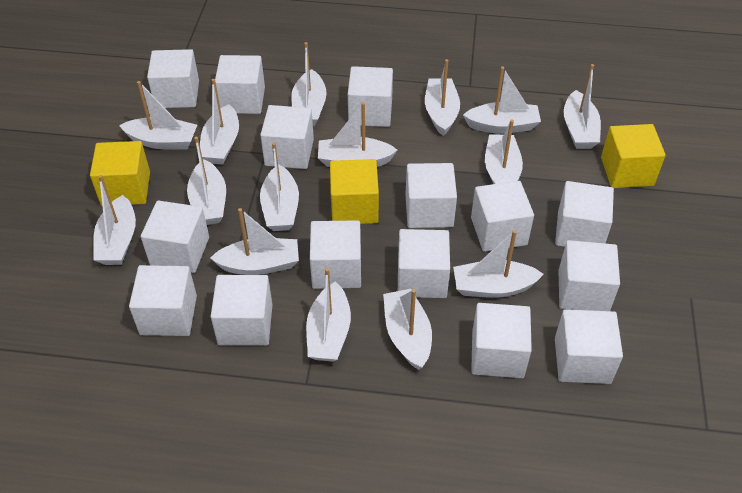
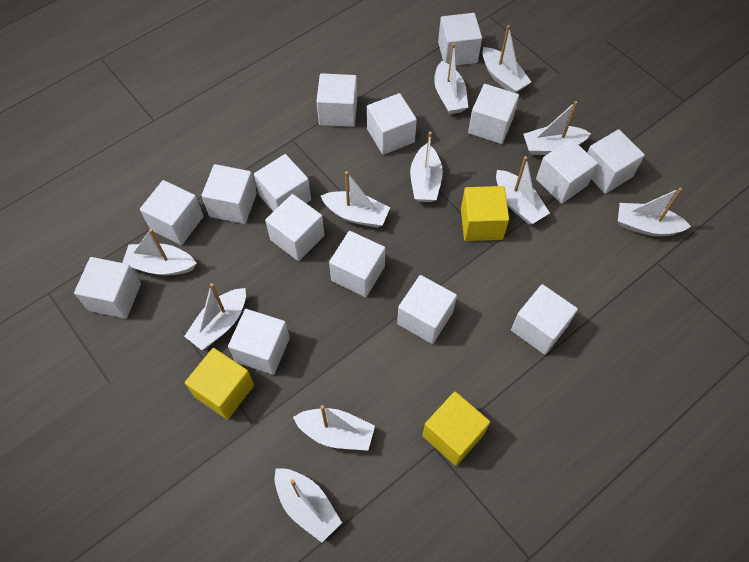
white boat: 15 -> 11

